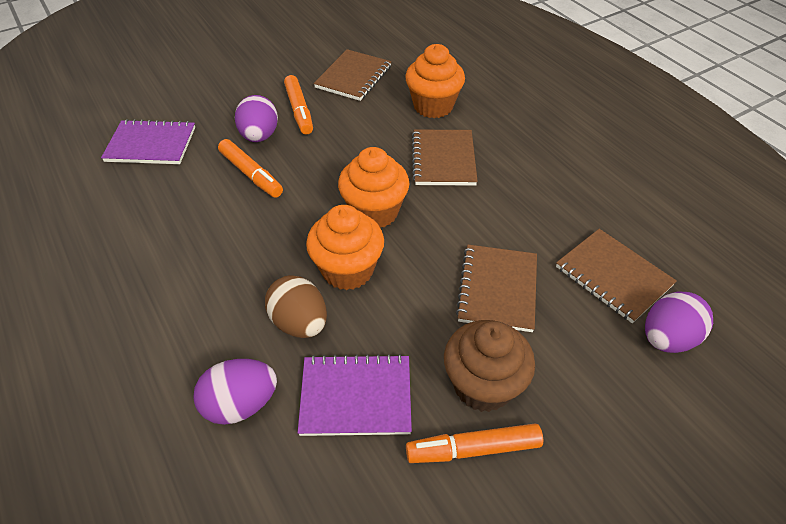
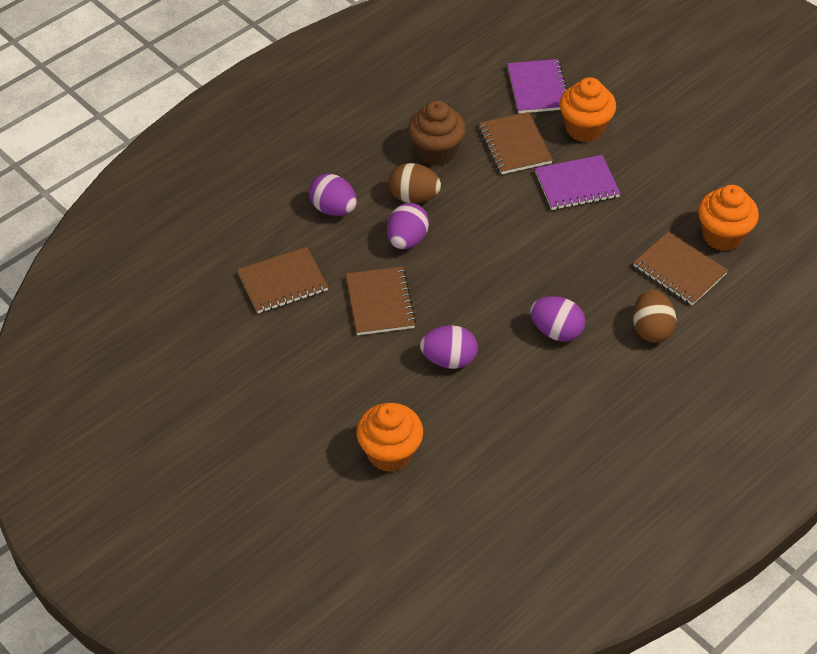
brown egg: 1 -> 2
orange marker: 3 -> 0
purple egg: 3 -> 4

